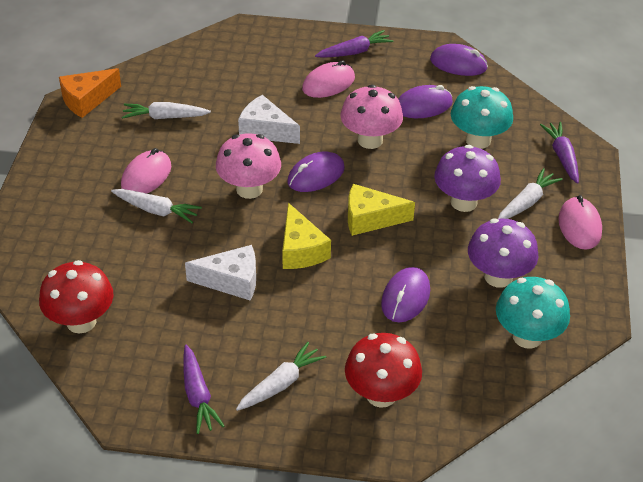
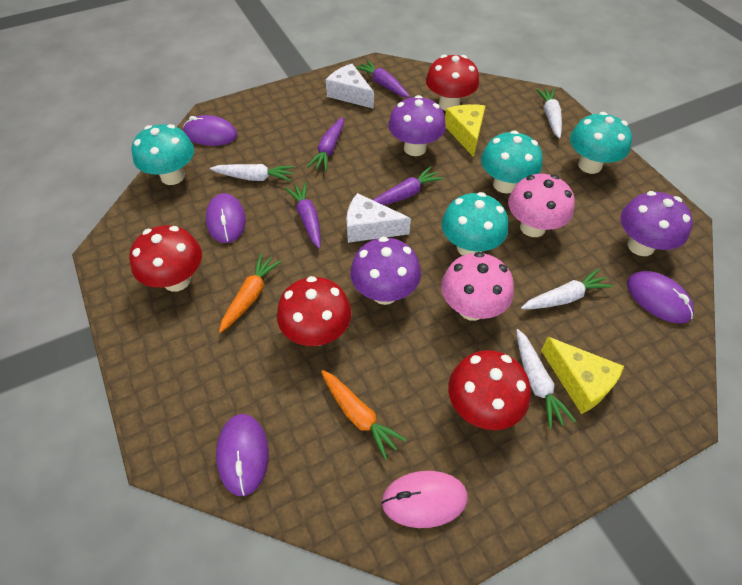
orange carrot: 0 -> 2
orange cheese: 1 -> 0
pink mouse: 3 -> 1
purple carrot: 3 -> 4
purple mushroom: 2 -> 3
red mushroom: 2 -> 4
turquoise mushroom: 2 -> 4

